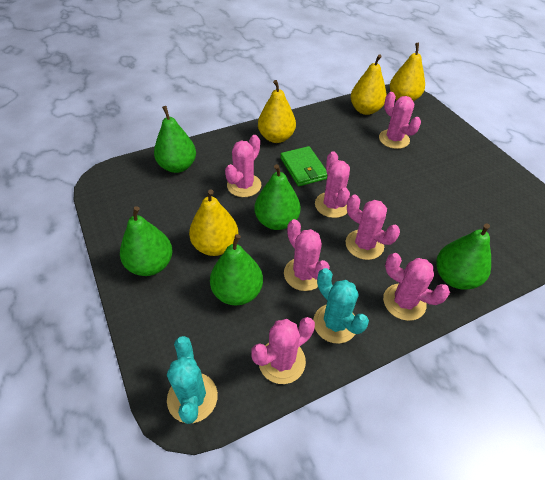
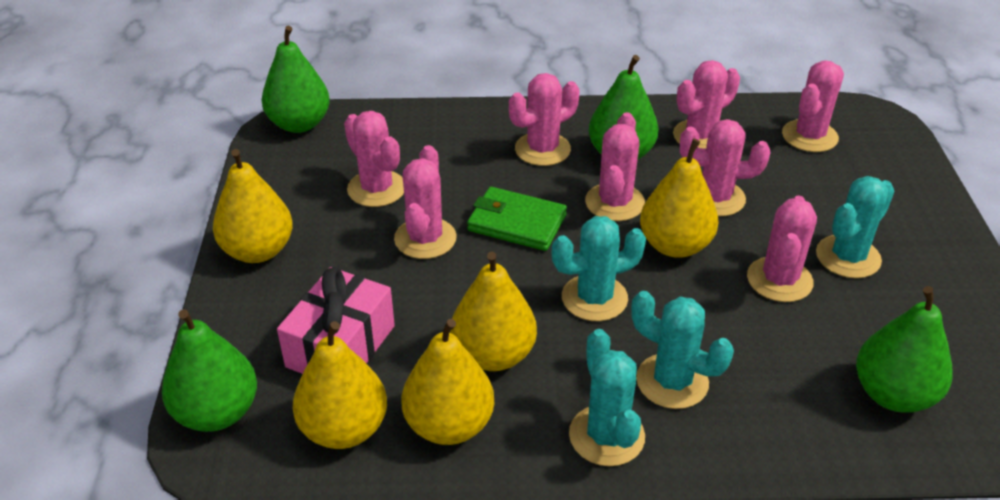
green pear: 5 -> 4
pink cactus: 7 -> 8
pink gift: 0 -> 1
turquoise cactus: 2 -> 4
yellow pear: 4 -> 5

